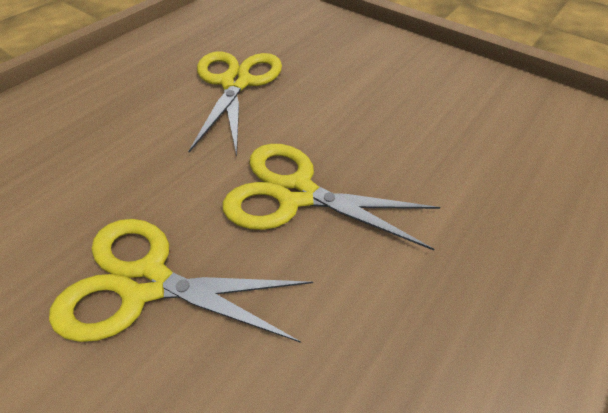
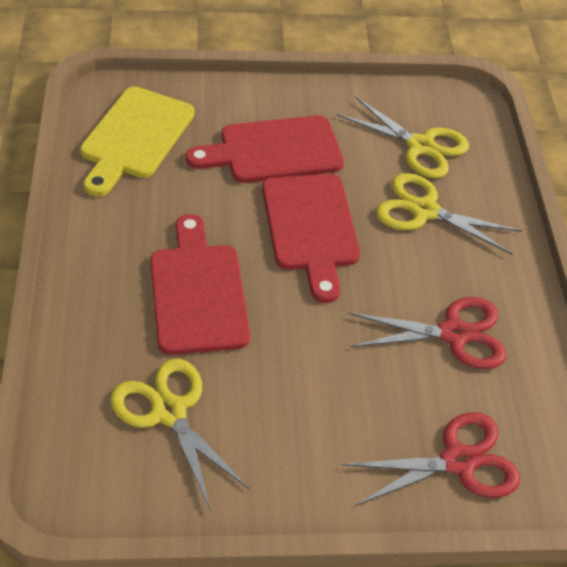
red cutting board: 0 -> 3
red scissors: 0 -> 2
yellow cutting board: 0 -> 1

